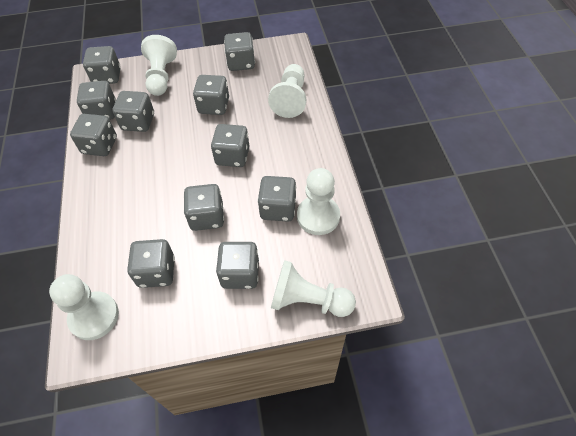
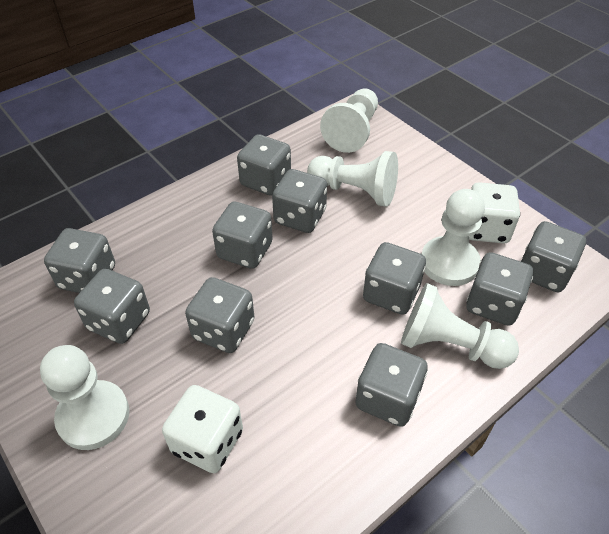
grey dice: 11 -> 10
white dice: 0 -> 2

